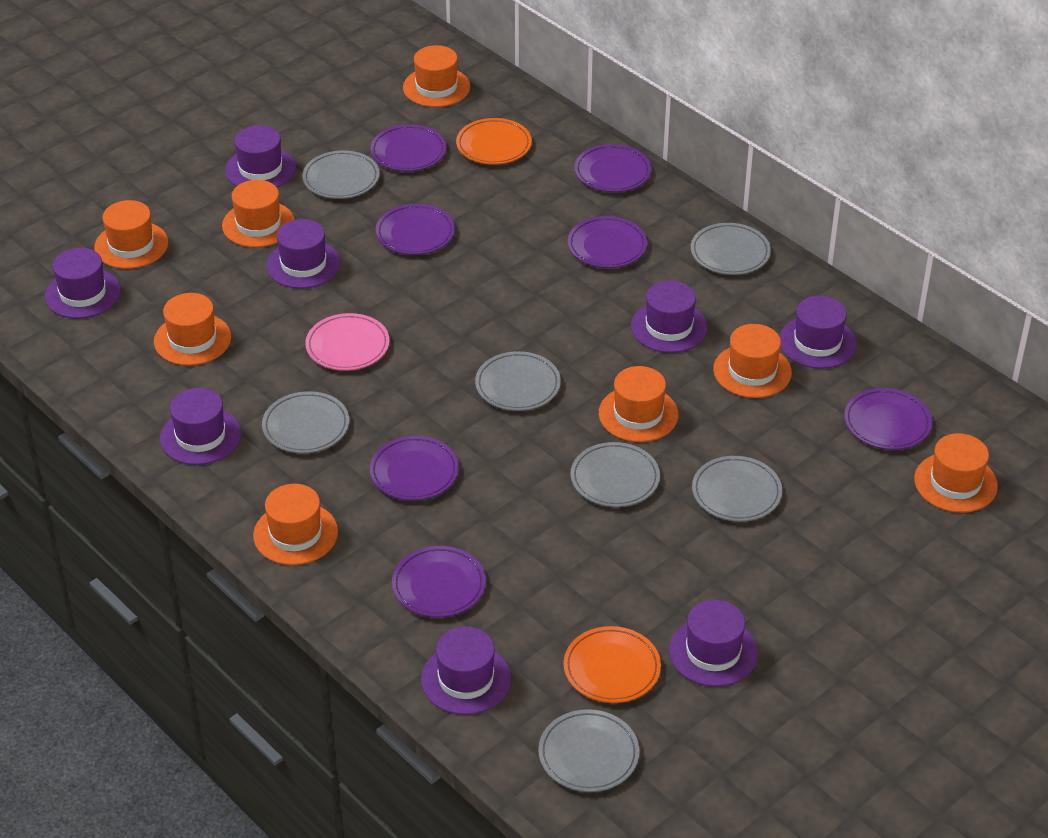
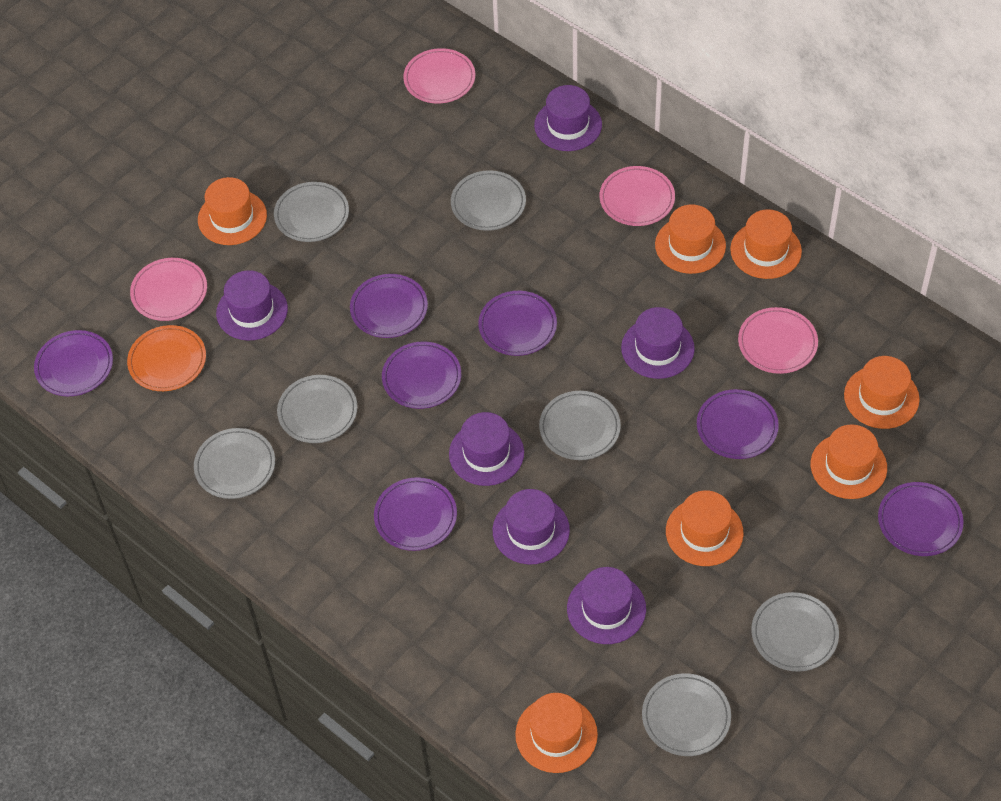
orange hat: 8 -> 7
orange plate: 2 -> 1
pink plate: 1 -> 4
purple hat: 8 -> 6

